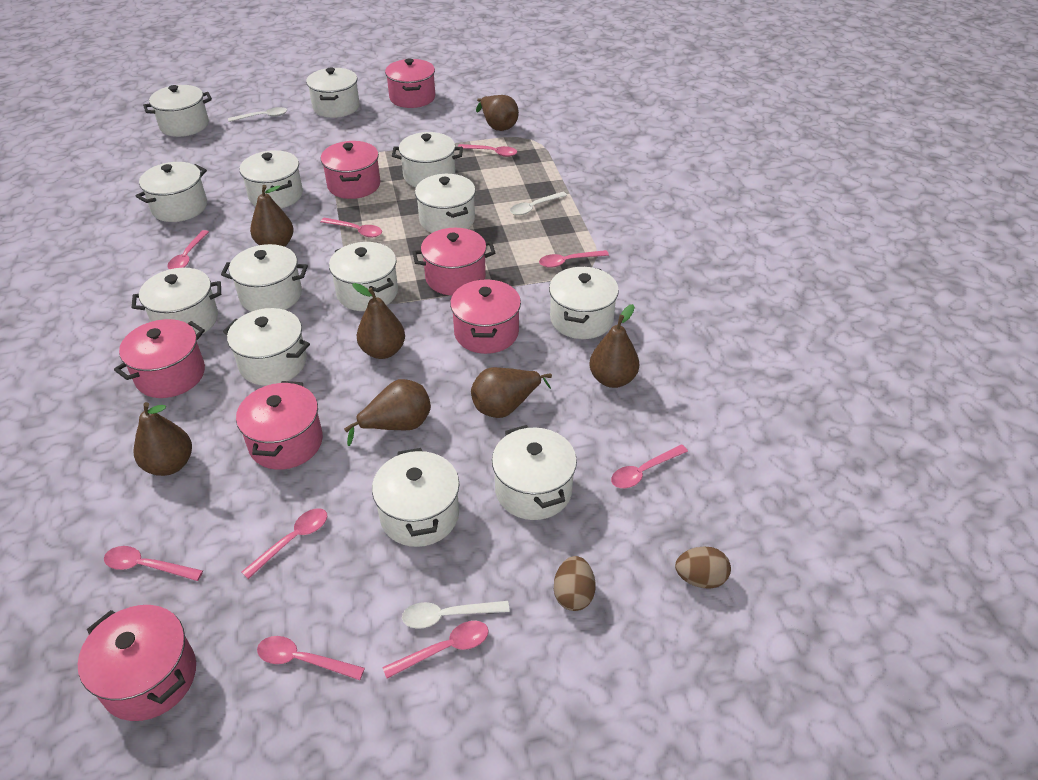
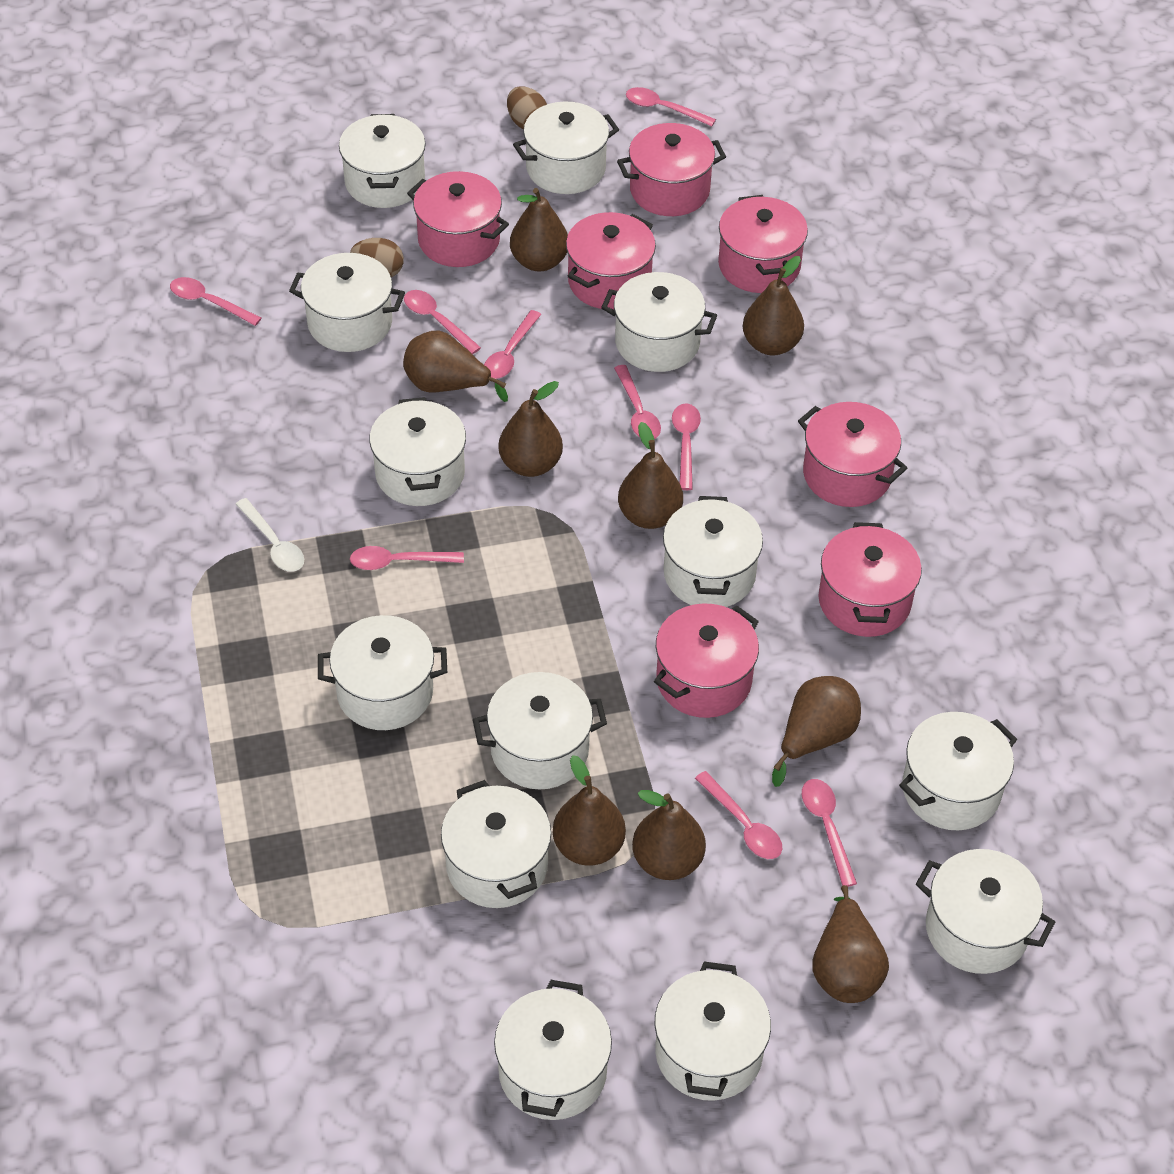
brown pear: 7 -> 9
white spoon: 3 -> 1

